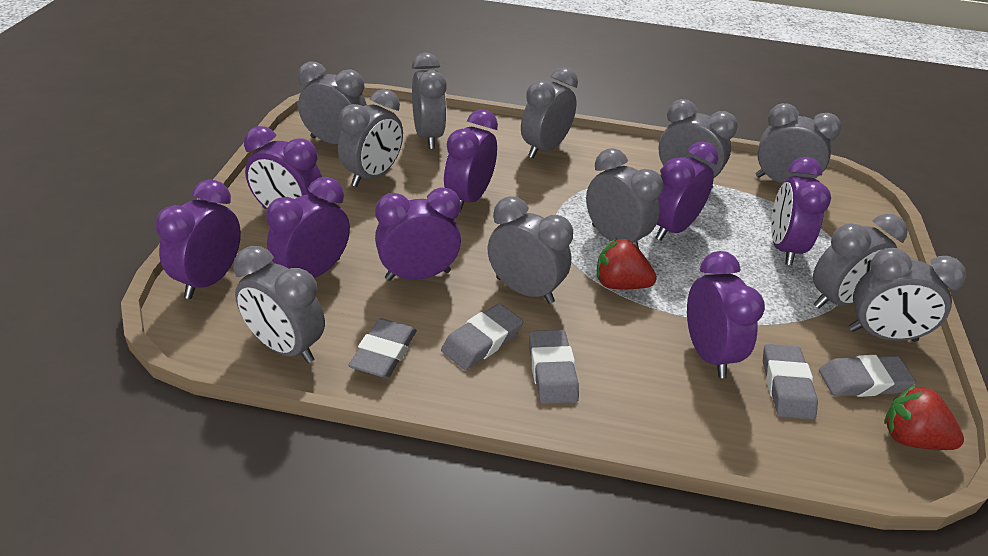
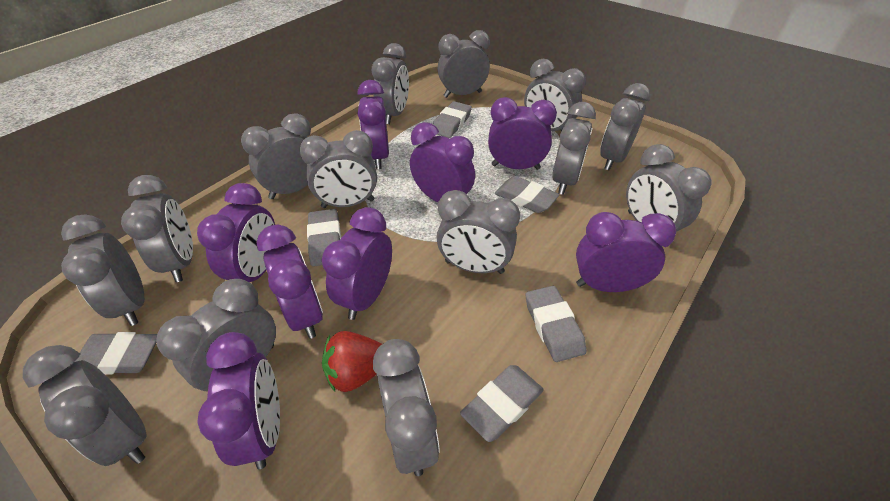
grey clock: 11 -> 14
grey eraser: 5 -> 6
red strawberry: 2 -> 1

